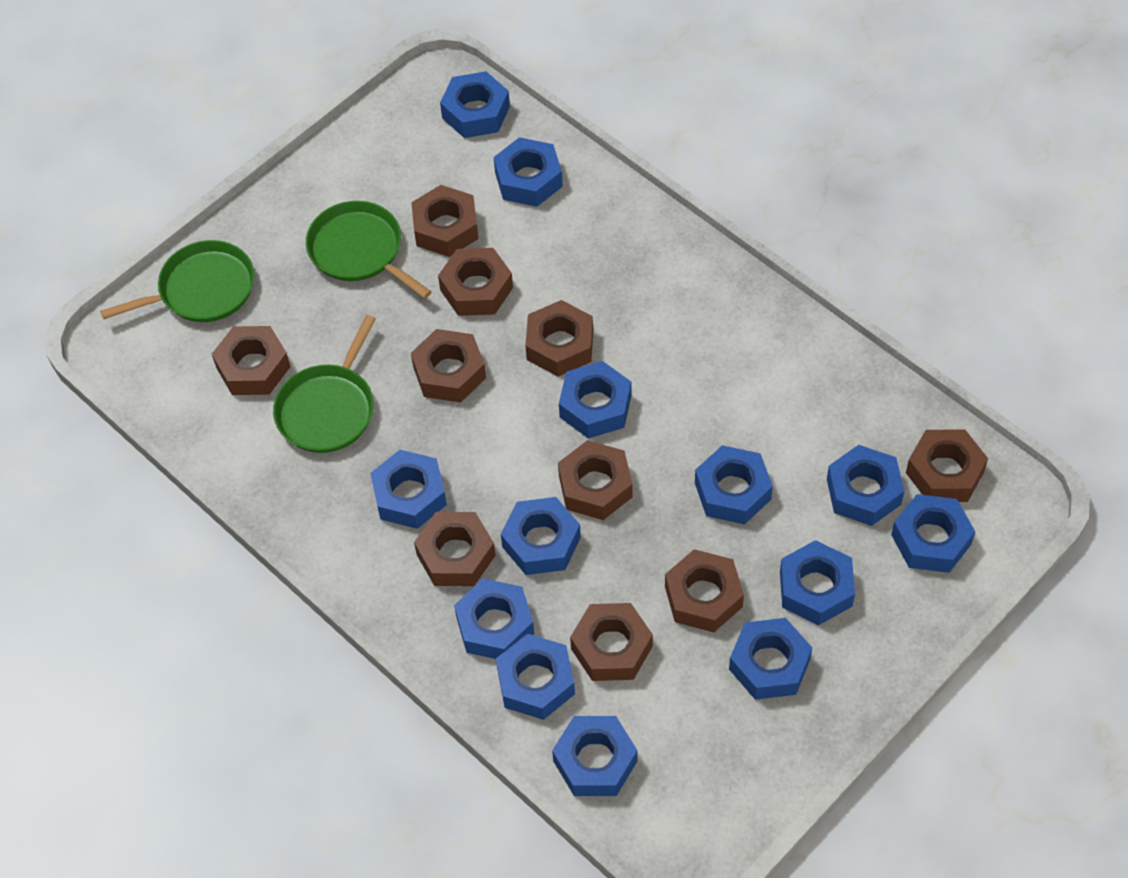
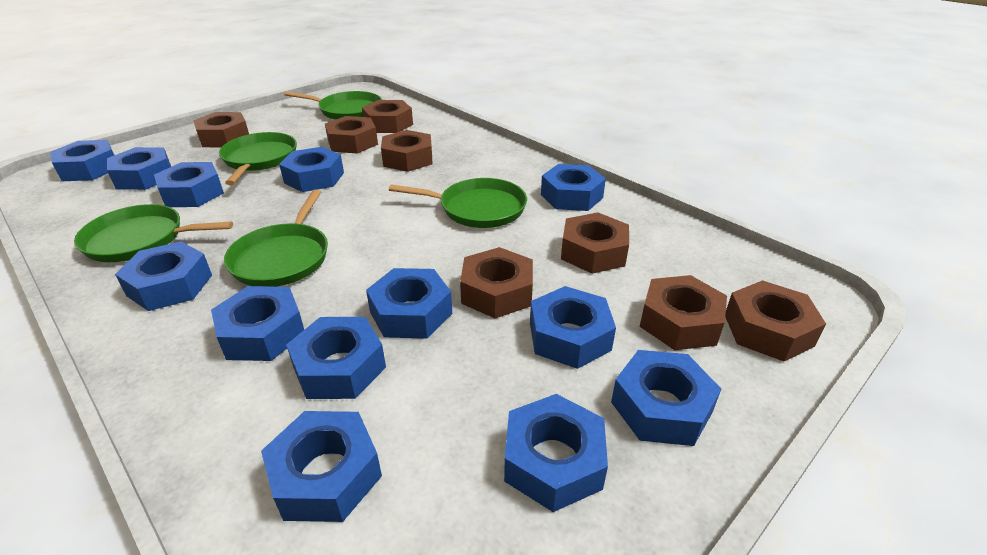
brown nut: 10 -> 8
green pan: 3 -> 5

